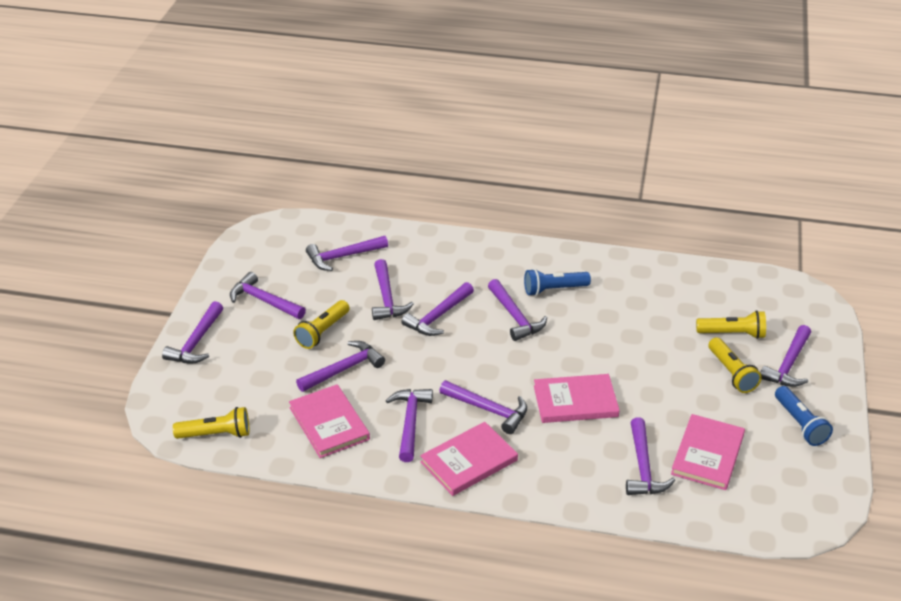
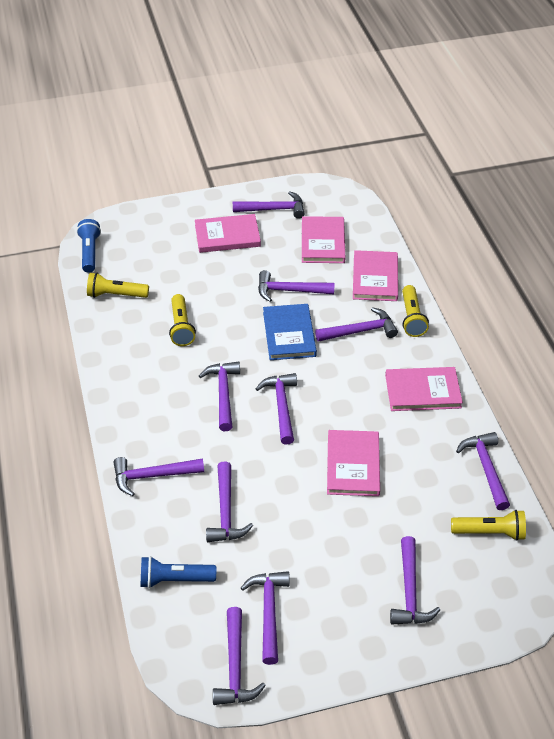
blue book: 0 -> 1
pink book: 4 -> 5

